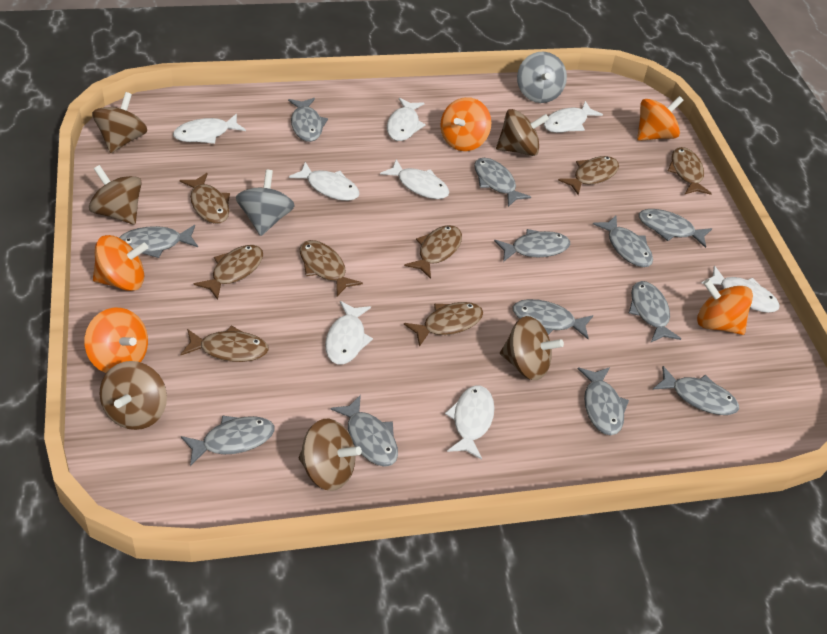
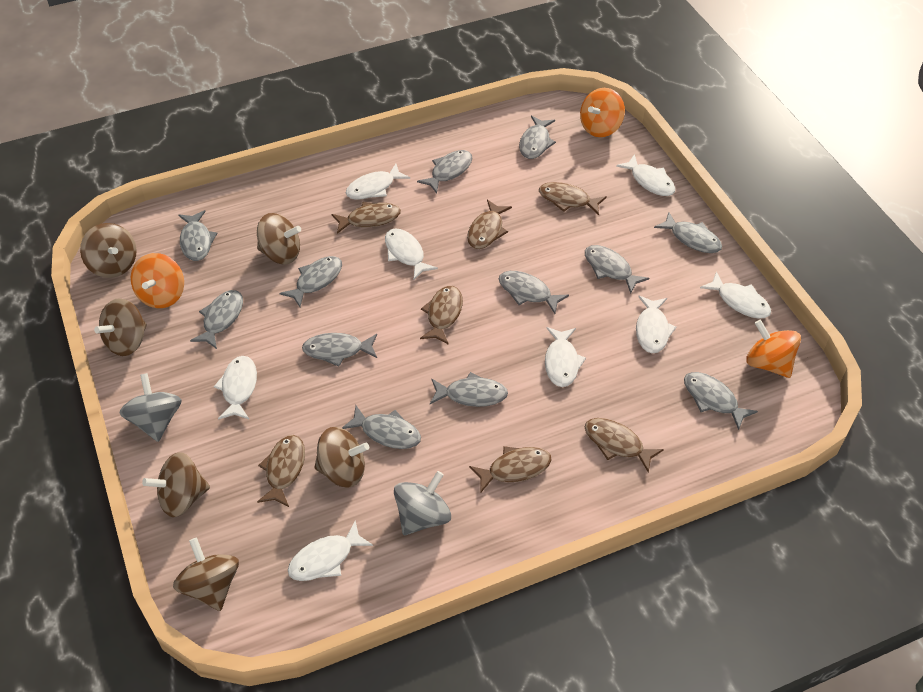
brown fish: 8 -> 7
orange spinning top: 5 -> 3

